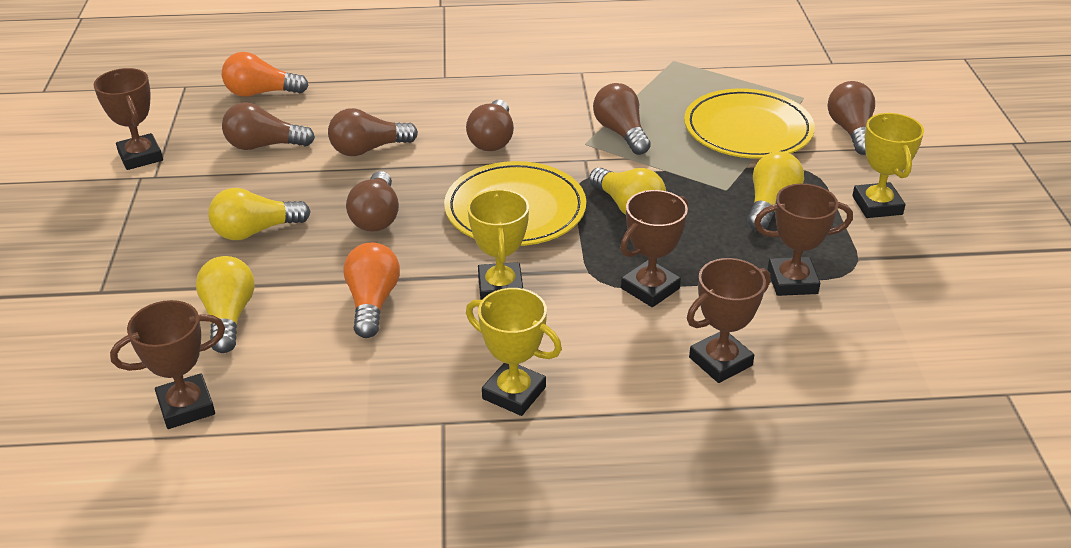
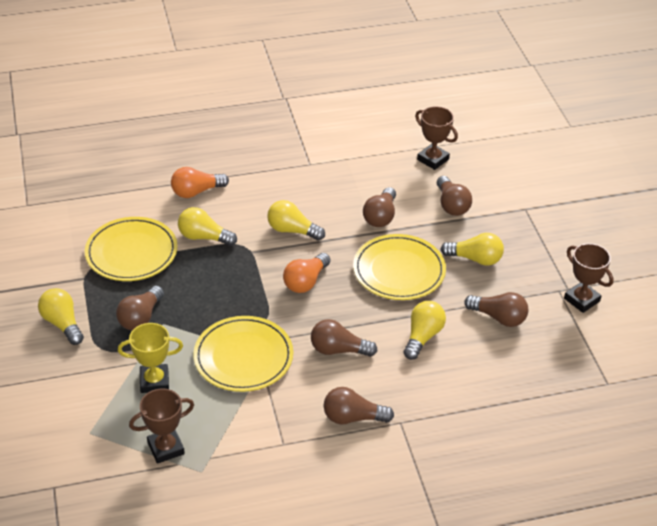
brown trophy: 5 -> 3
yellow light bulb: 4 -> 5
yellow plate: 2 -> 3
yellow trophy: 3 -> 1

